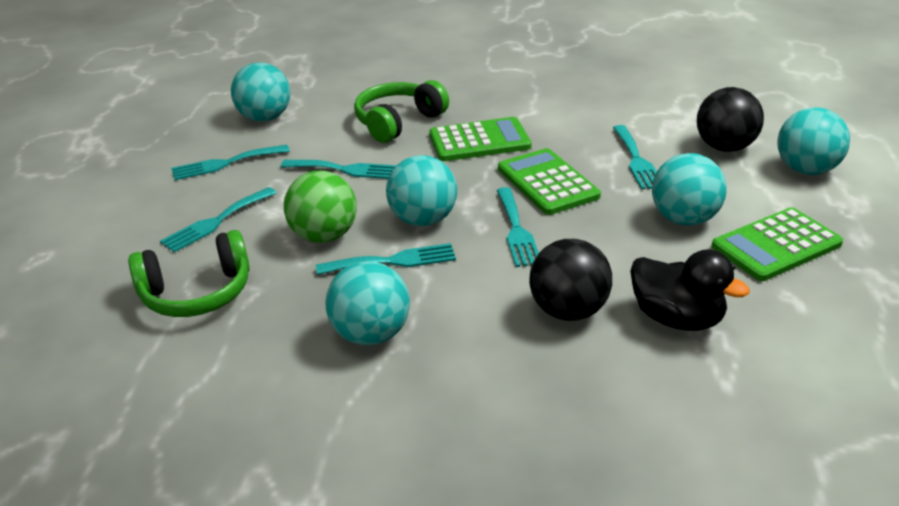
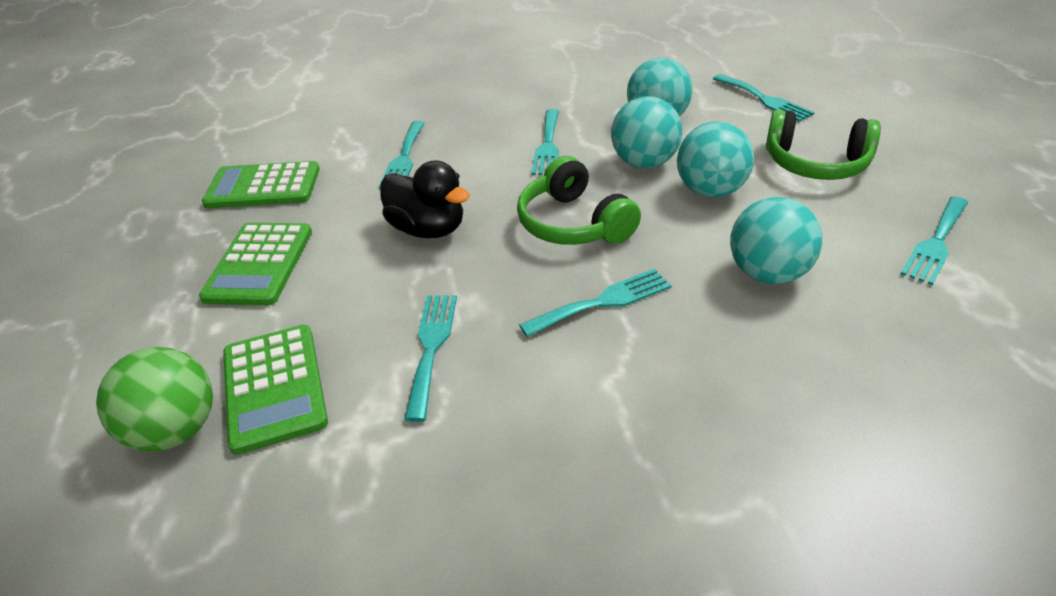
black ball: 2 -> 0
turquoise ball: 5 -> 4

